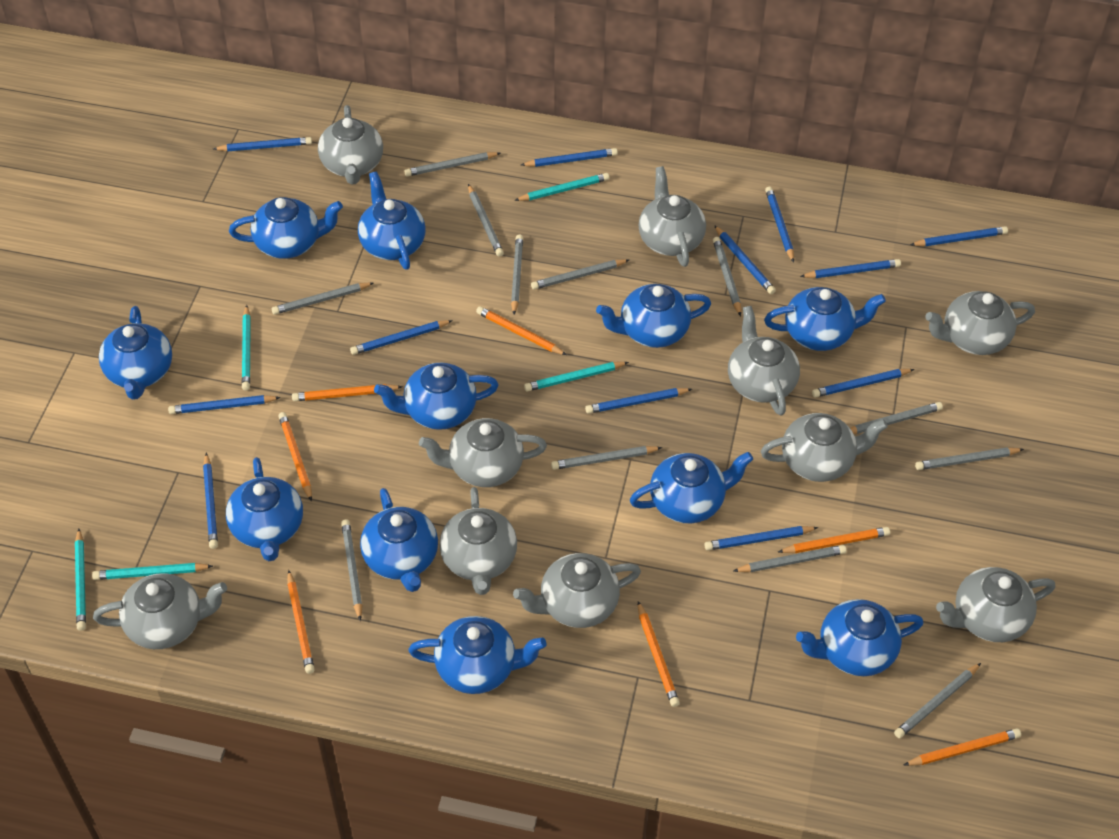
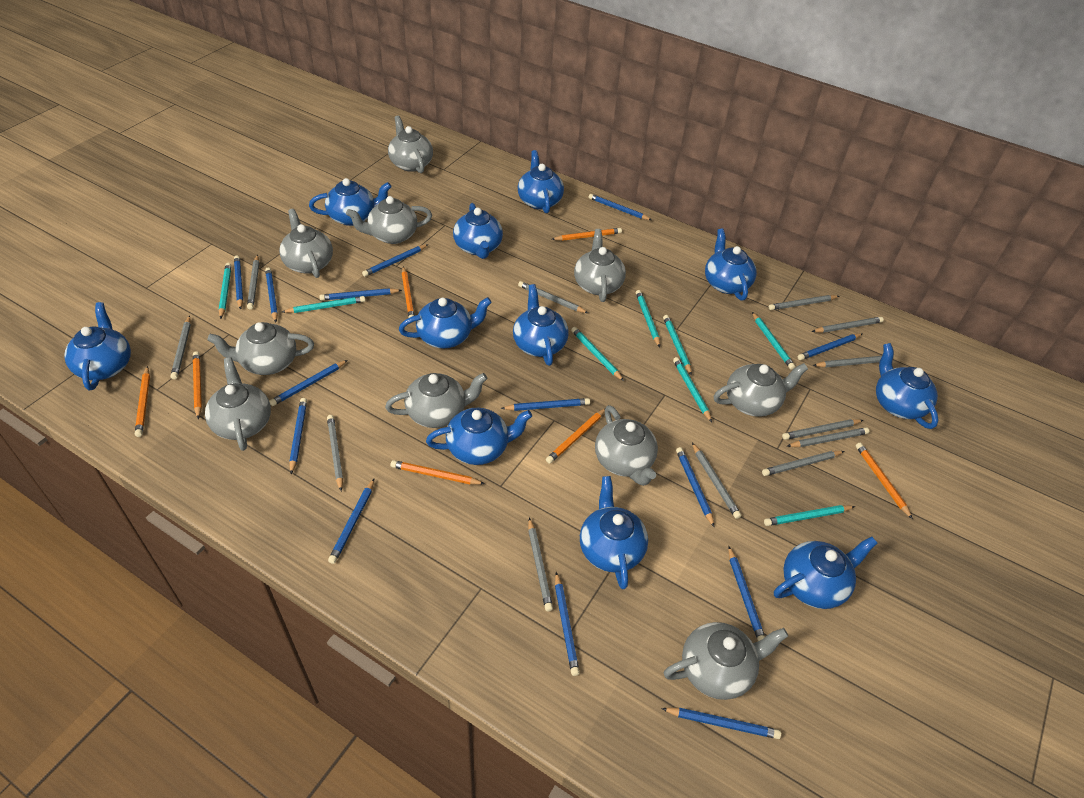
blue pencil: 12 -> 14
turquoise pencil: 5 -> 8

